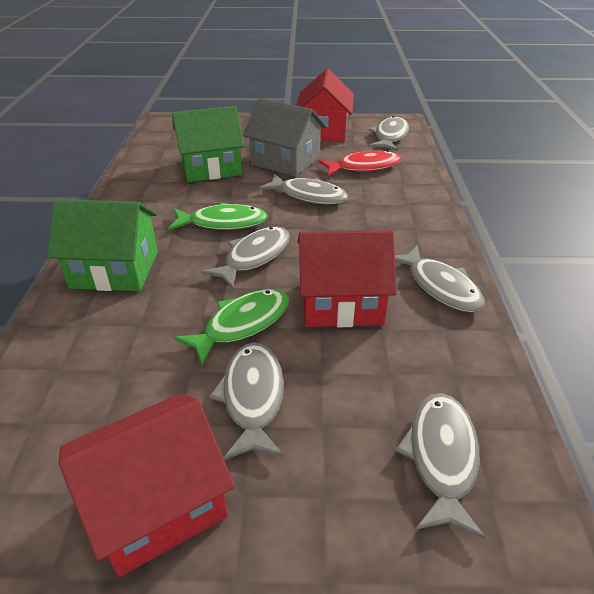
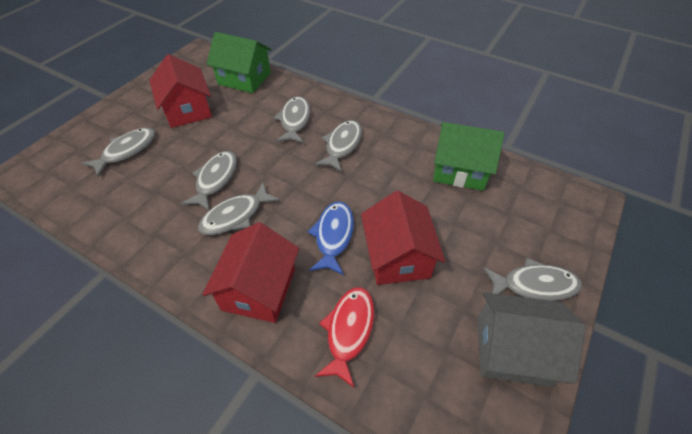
blue fish: 0 -> 1
green fish: 2 -> 0

